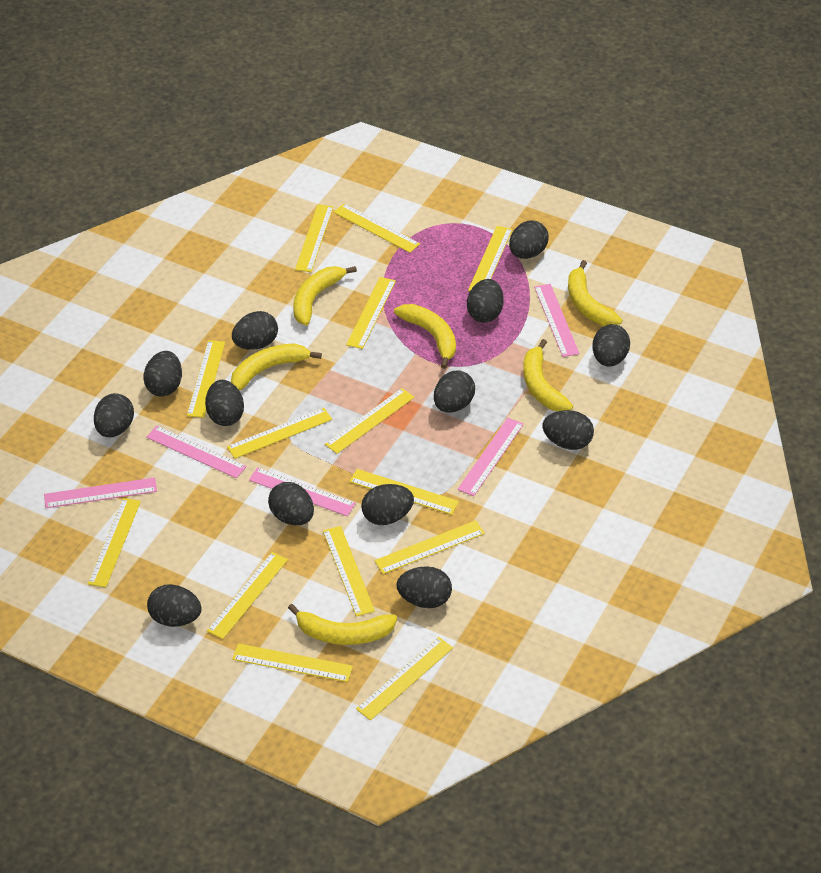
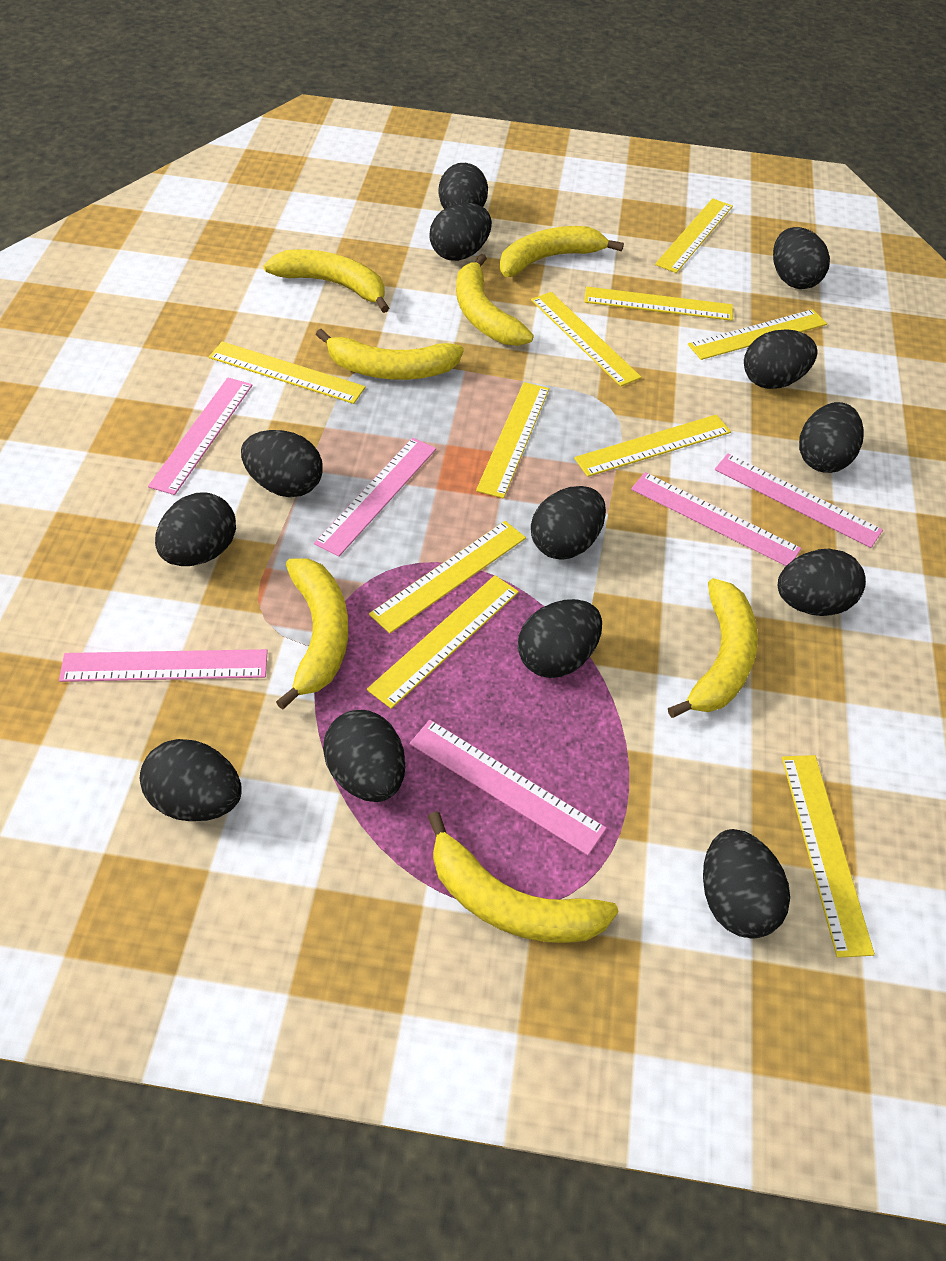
pink ruler: 5 -> 6
yellow banana: 6 -> 7
yellow ruler: 14 -> 10

